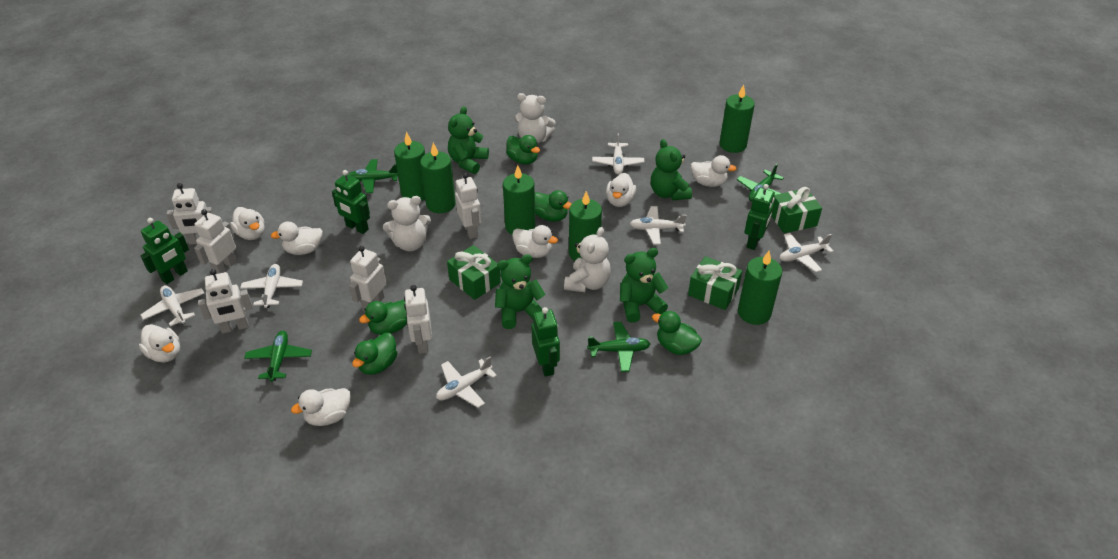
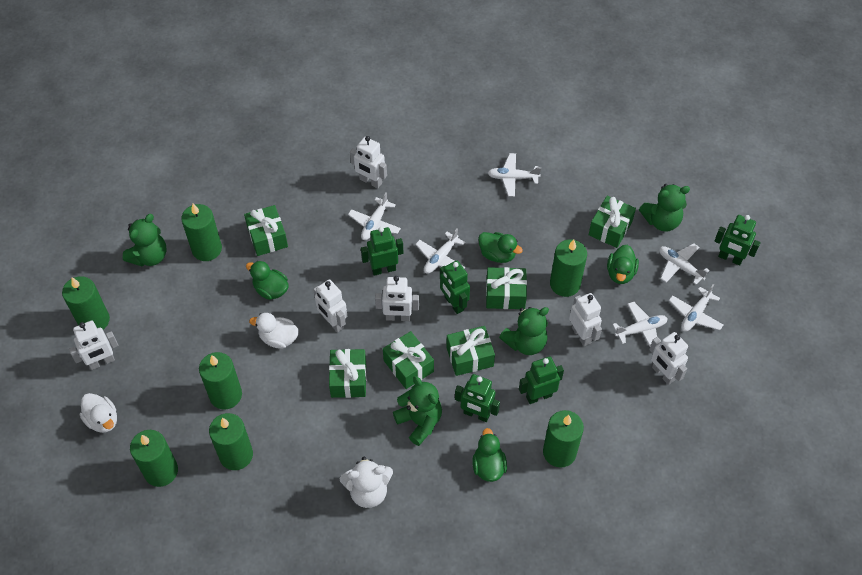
green candle: 6 -> 7
green duck: 5 -> 4
green gift: 3 -> 6
green plane: 4 -> 0
green robot: 4 -> 5
white duck: 7 -> 2
white teddy bear: 3 -> 1

